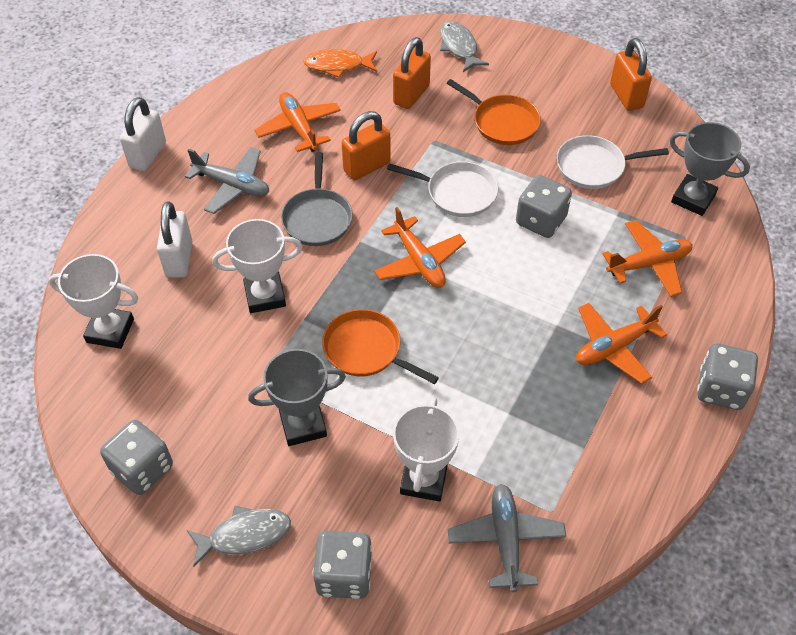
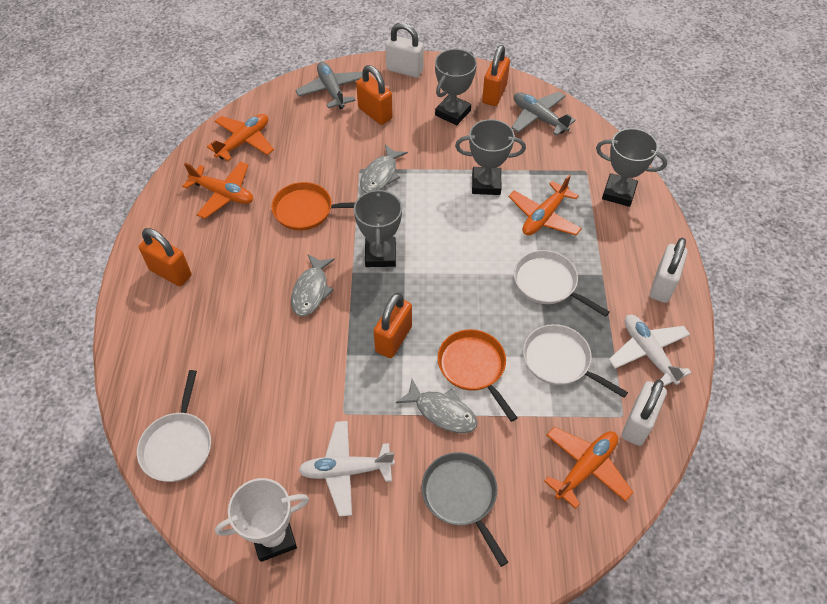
grey dice: 4 -> 0
grey fish: 2 -> 3
grey trophy: 2 -> 4
orange fish: 1 -> 0
orange padlock: 3 -> 4
white padlock: 2 -> 3
white pan: 2 -> 3
white plane: 0 -> 2
white trophy: 3 -> 1

